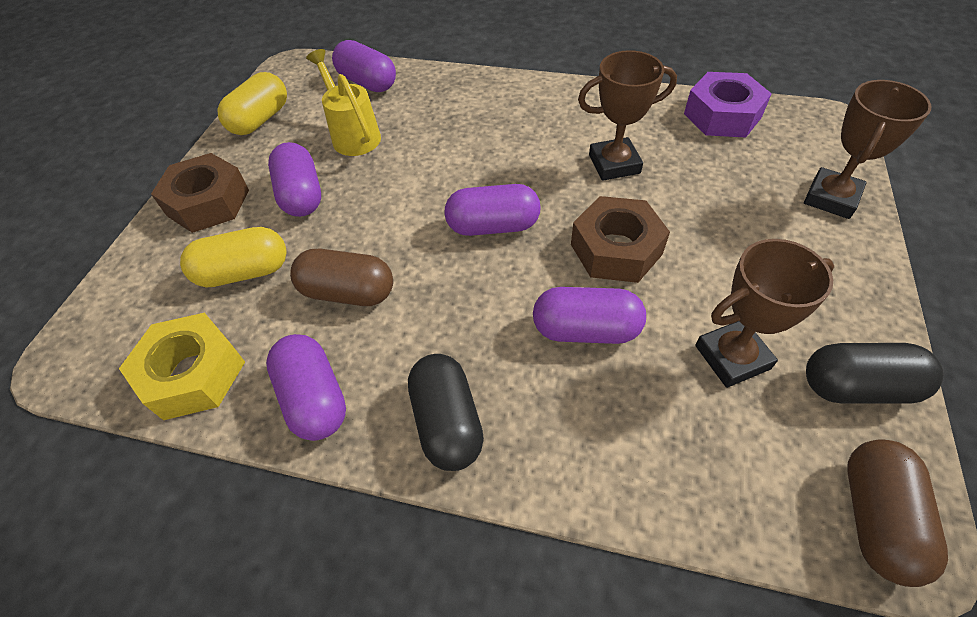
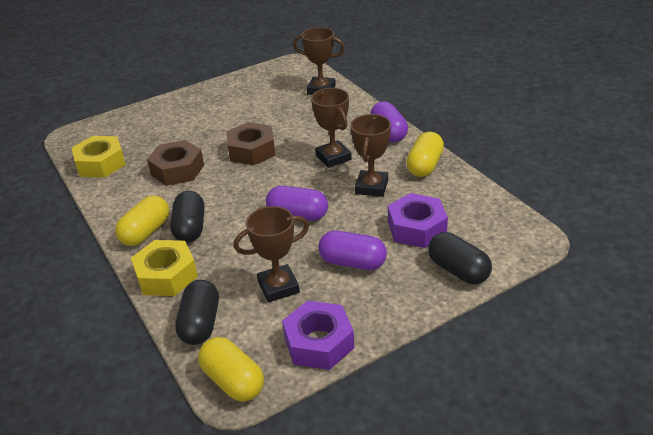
black capsule: 2 -> 3
brown capsule: 2 -> 0
brown trophy: 3 -> 4
purple capsule: 5 -> 3
purple nut: 1 -> 2
yellow capsule: 2 -> 3
yellow nut: 1 -> 2
yellow watering can: 1 -> 0

